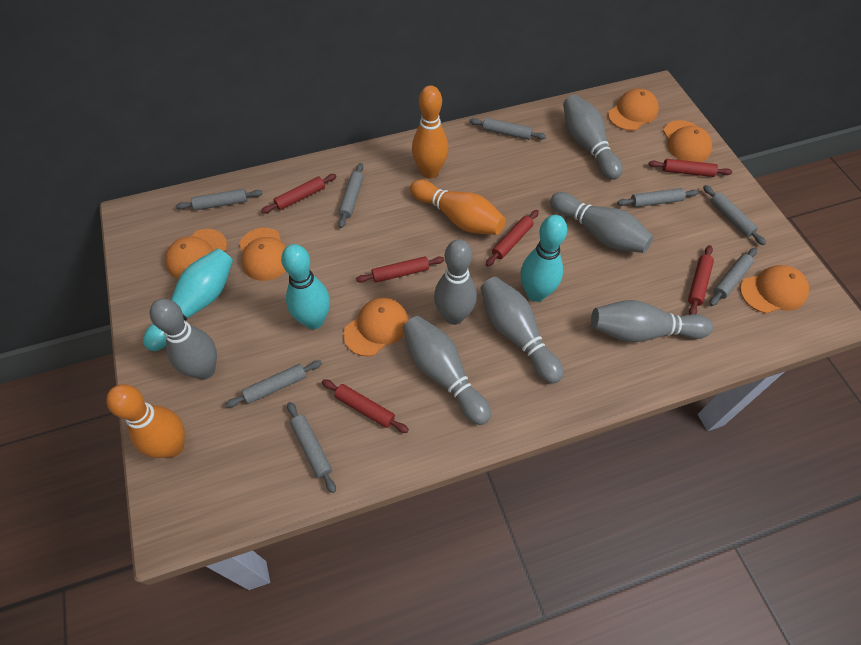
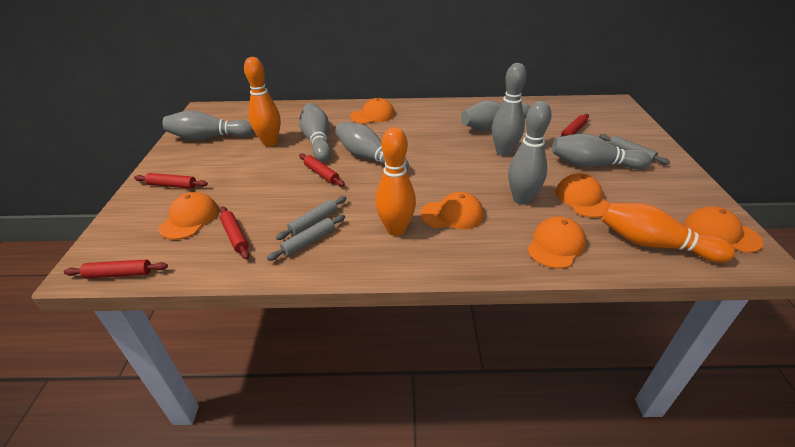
grey rolling pin: 8 -> 3
red rolling pin: 6 -> 5
turquoise bowling pin: 3 -> 0

